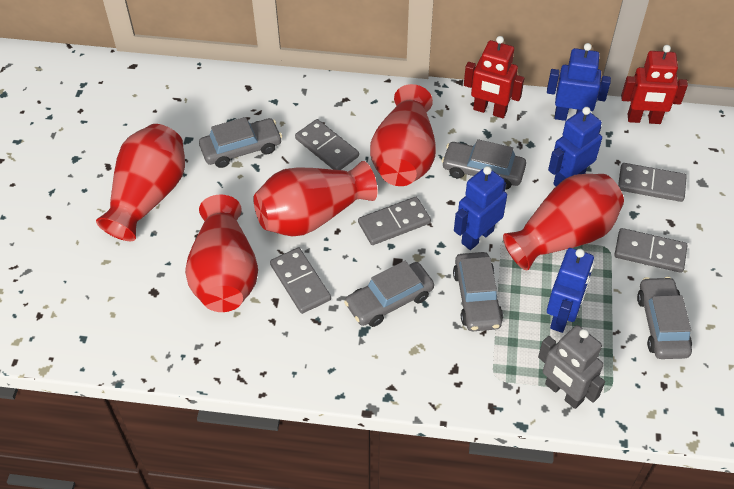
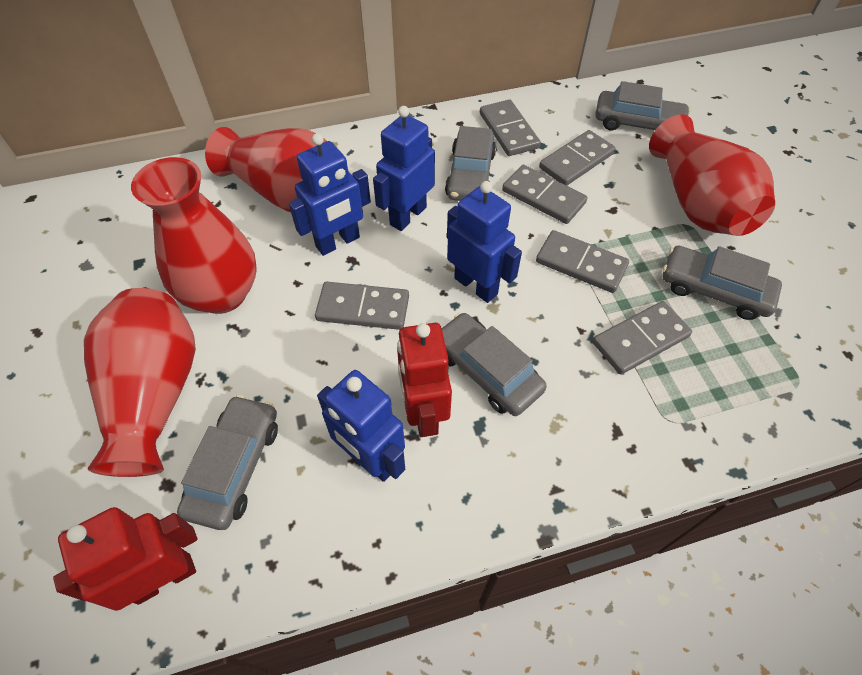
grey domino: 5 -> 6
grey robot: 1 -> 0
red vase: 5 -> 4

